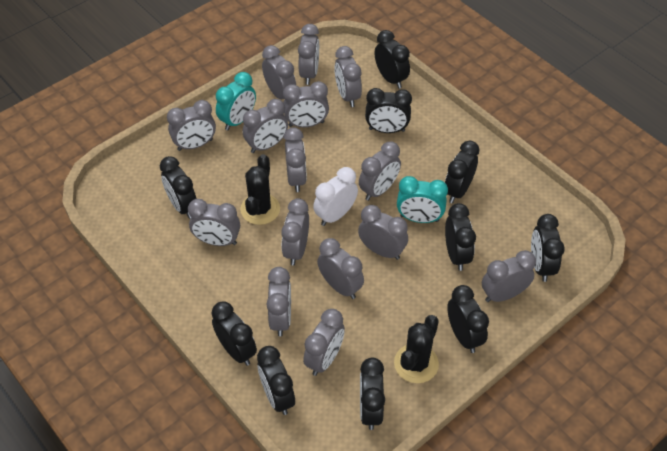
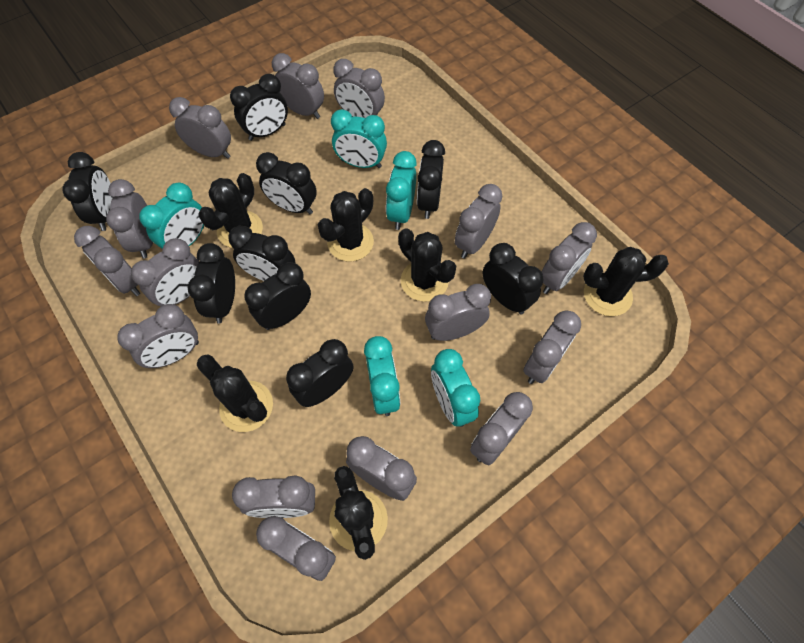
black cactus: 2 -> 6
black clock: 10 -> 9
turquoise clock: 2 -> 5
white clock: 1 -> 0

